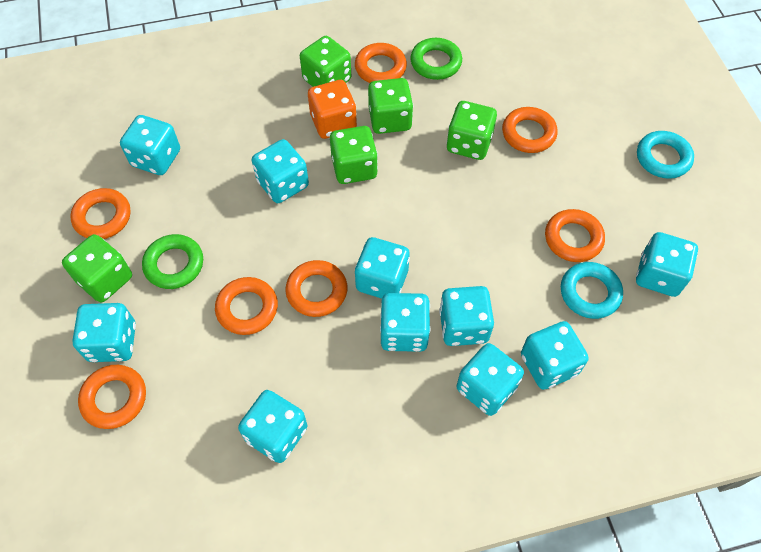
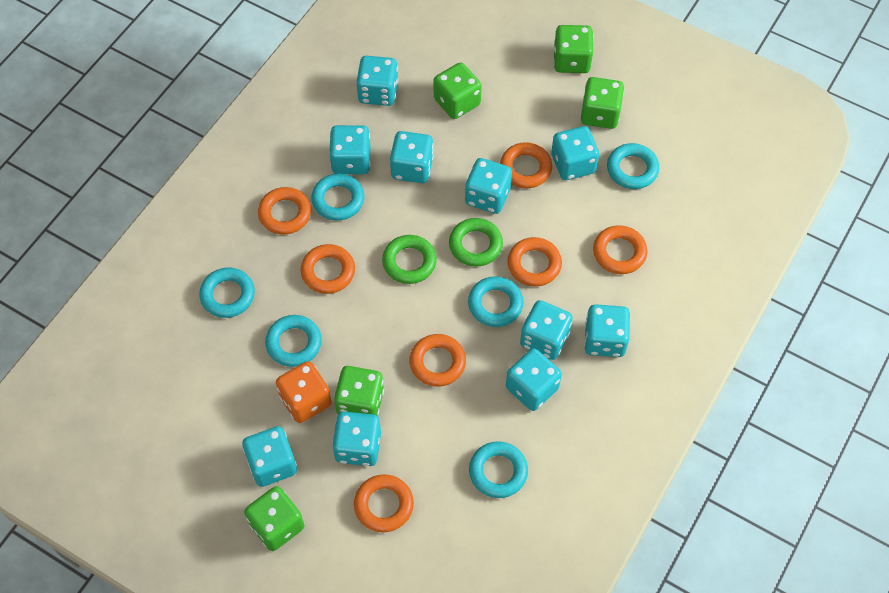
turquoise ring: 2 -> 6

